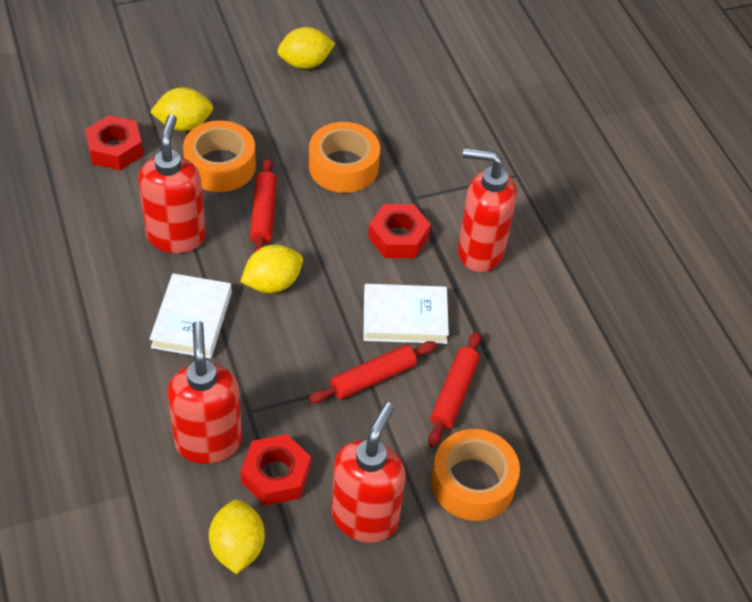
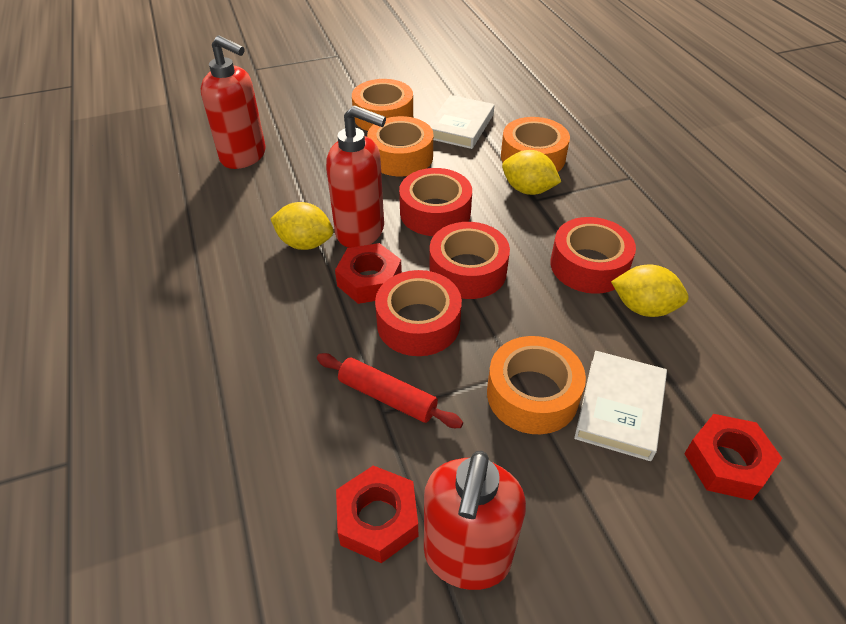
orange tape: 3 -> 4
red rolling pin: 3 -> 1
red soap dispenser: 4 -> 3
red tape: 0 -> 4
yellow lemon: 4 -> 3

